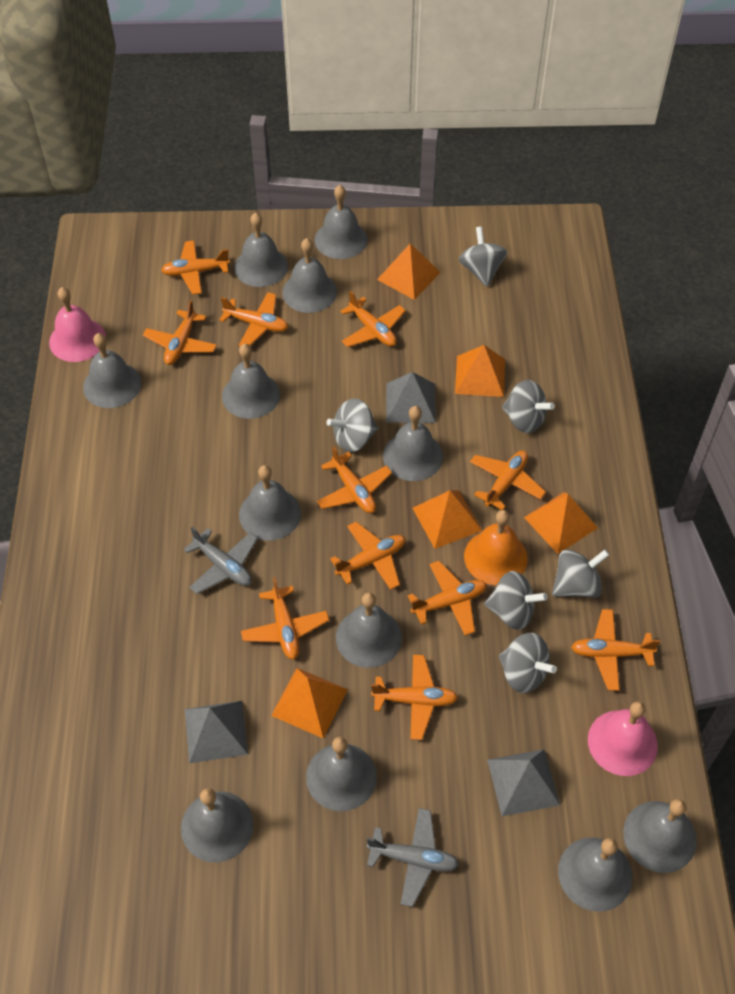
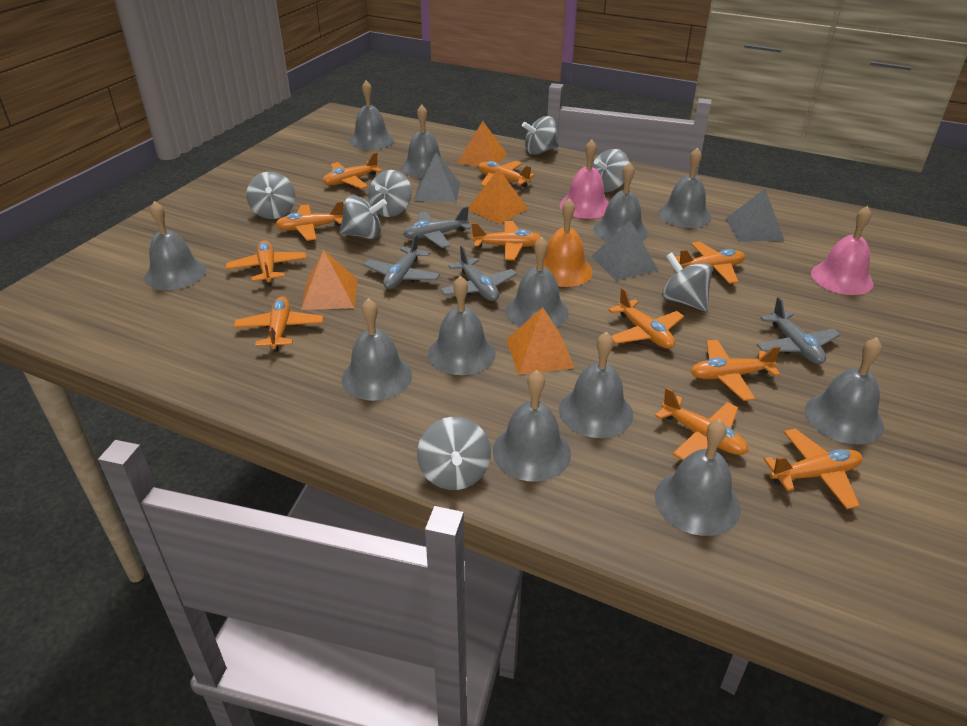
grey plane: 2 -> 4
grey spinning top: 6 -> 7
orange pyramid: 5 -> 4

